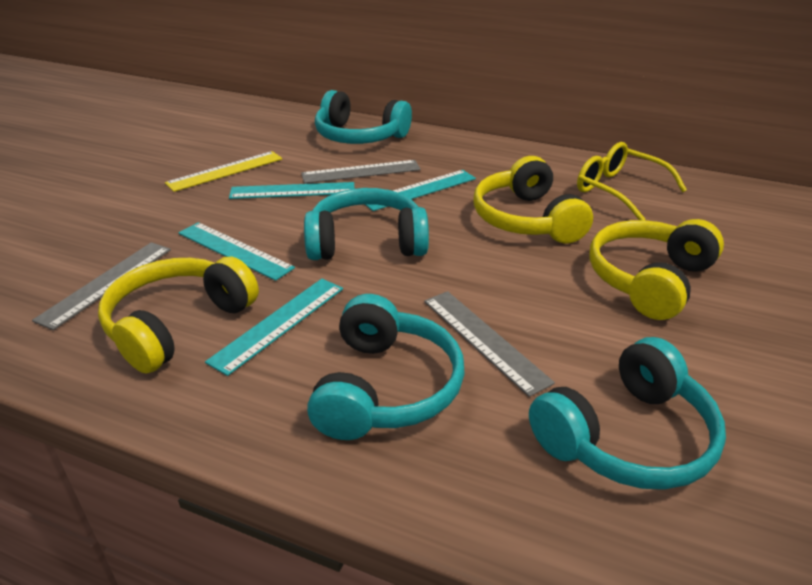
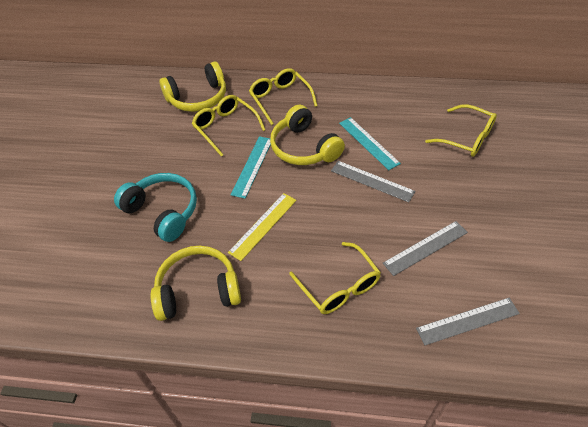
turquoise headphones: 4 -> 1
turquoise ruler: 4 -> 2
yellow glasses: 1 -> 4

